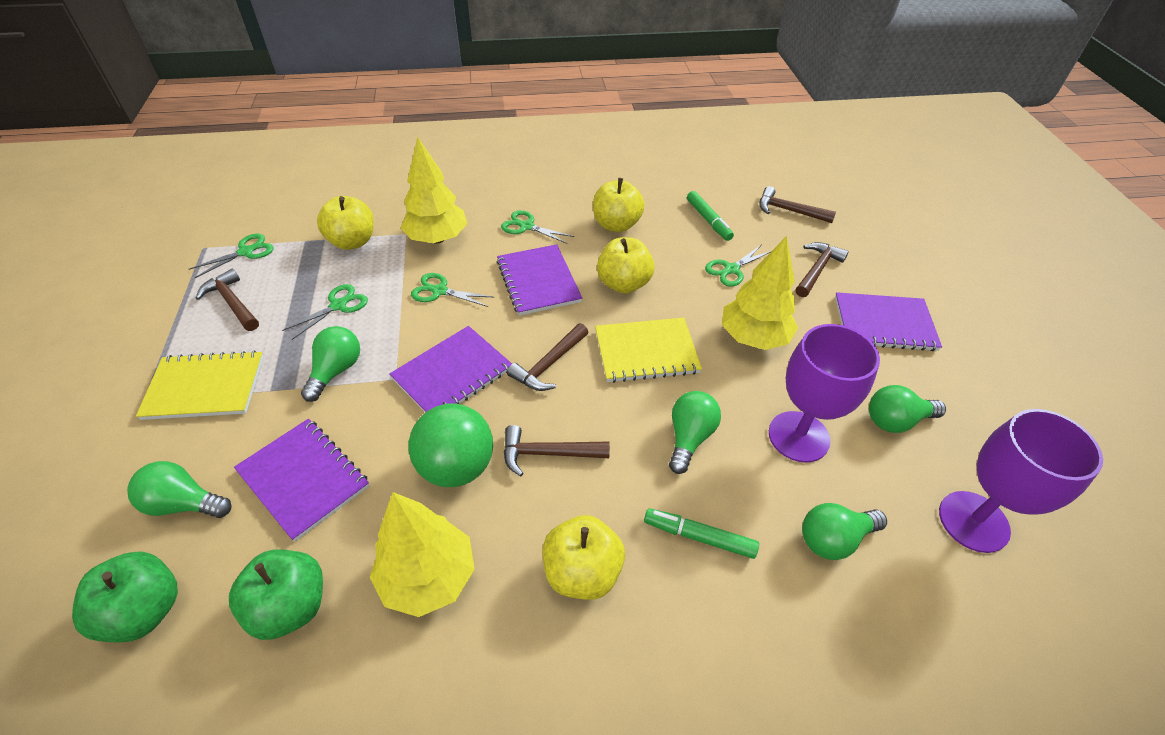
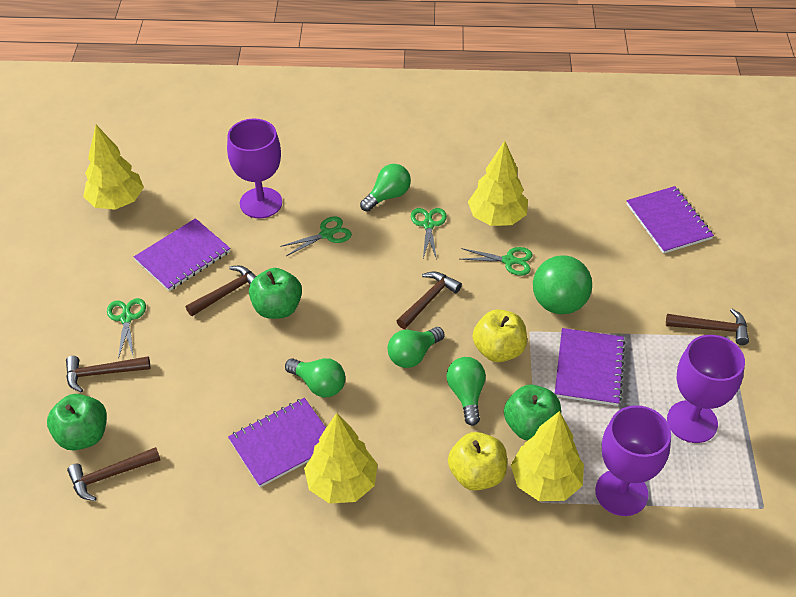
green apple: 2 -> 3
green light bulb: 5 -> 4
green marker: 2 -> 0
green scissors: 5 -> 4
purple goblet: 2 -> 3
yellow apple: 4 -> 2
yellow notebook: 2 -> 0
yellow tree: 3 -> 4

